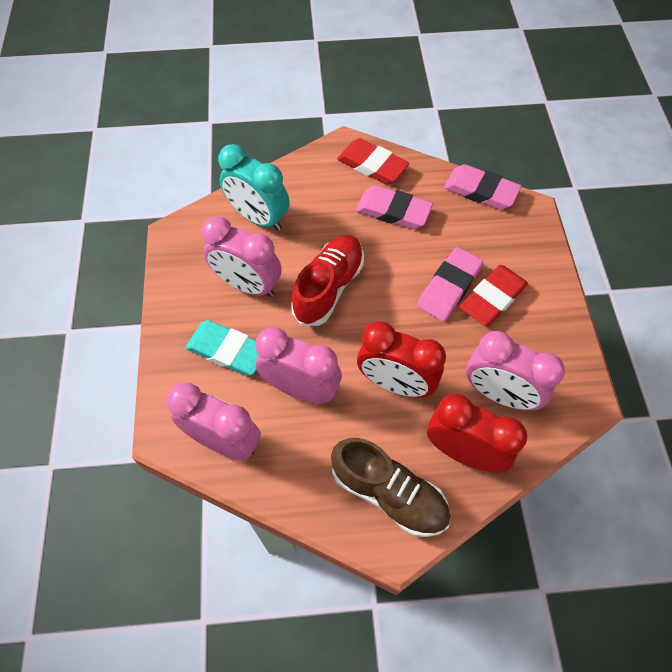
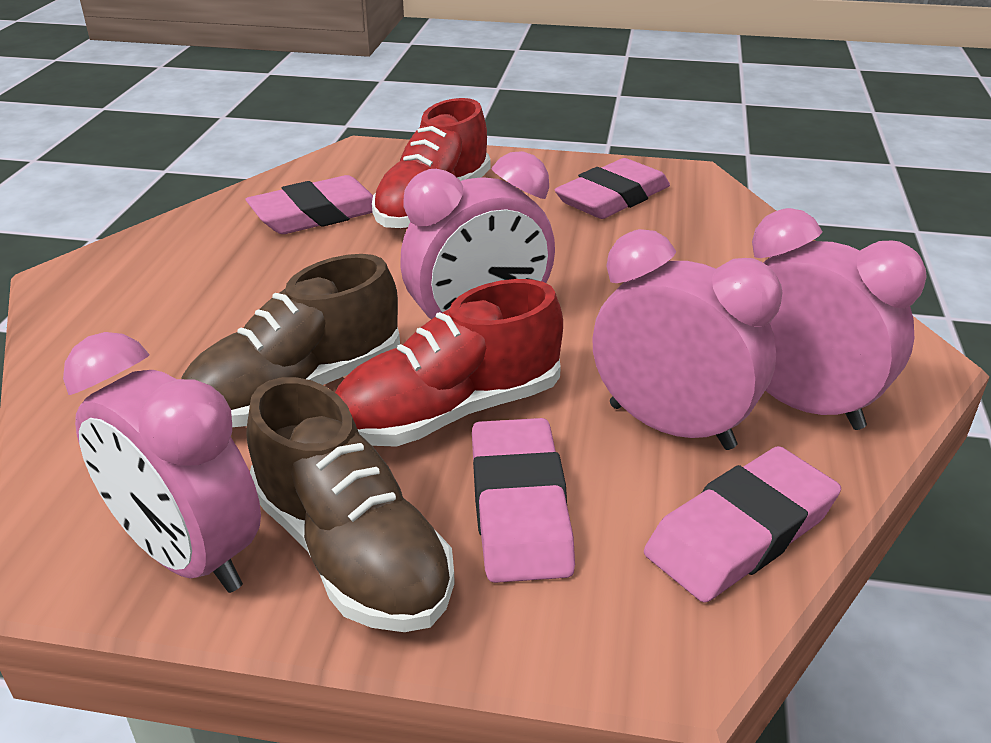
brown shoe: 1 -> 2
pink eraser: 3 -> 4
red clock: 2 -> 0
red eraser: 2 -> 0
red shoe: 1 -> 2
turquoise clock: 1 -> 0
turquoise eraser: 1 -> 0

